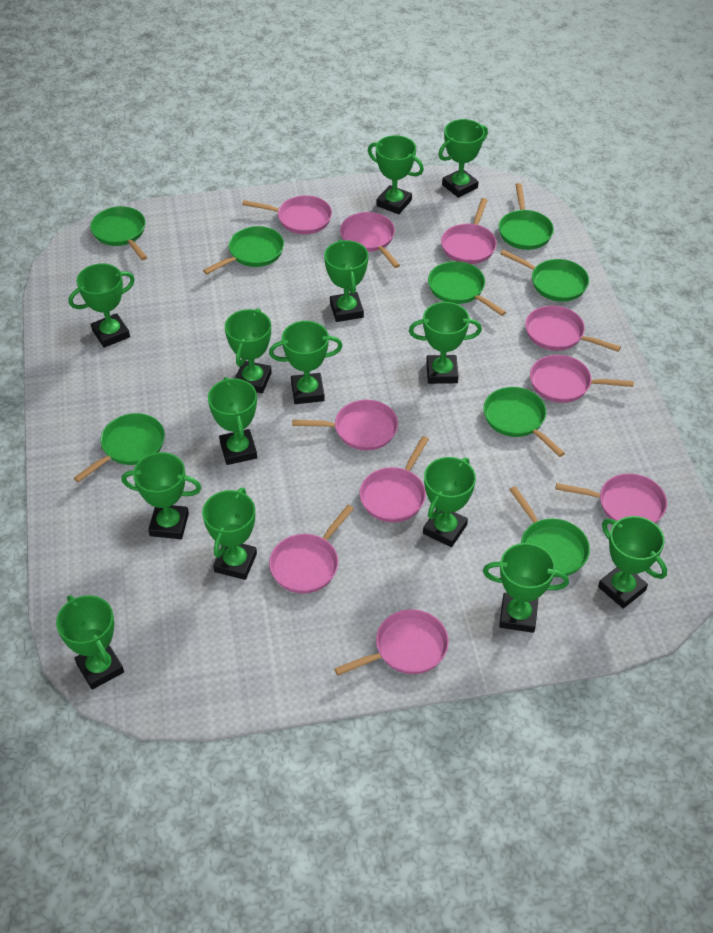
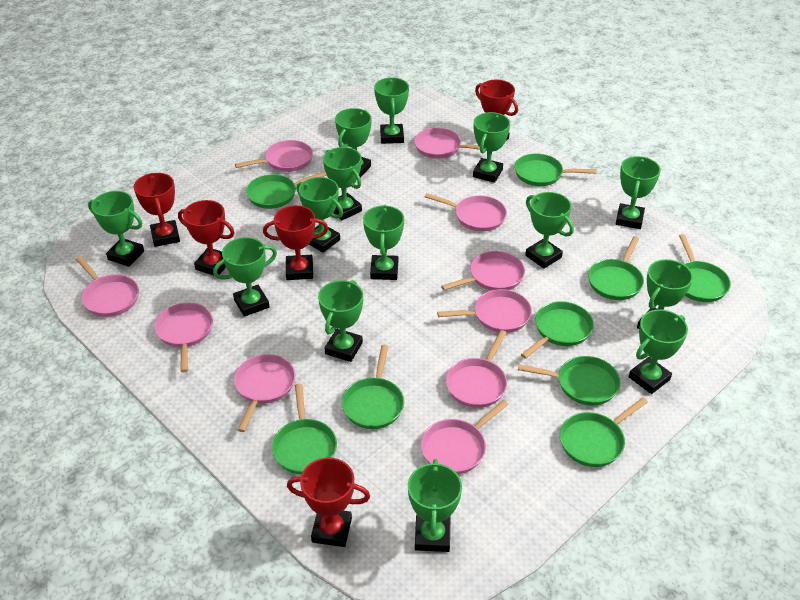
green pan: 8 -> 9
red trophy: 0 -> 5

